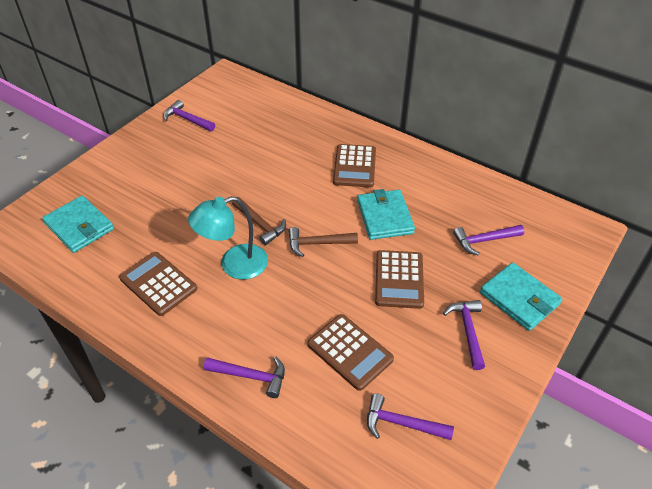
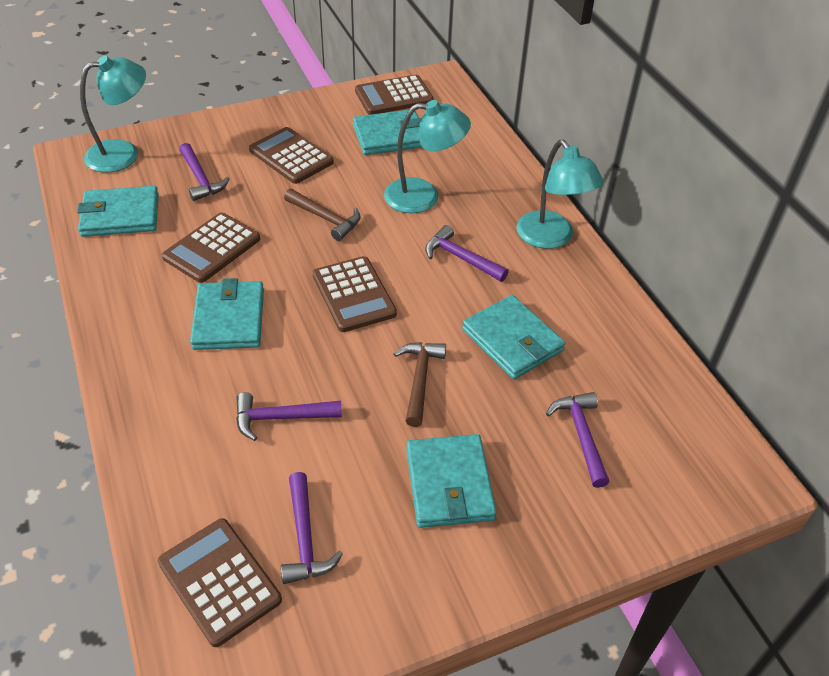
brown calculator: 4 -> 5
turquoise lamp: 1 -> 3
turquoise wallet: 3 -> 5

